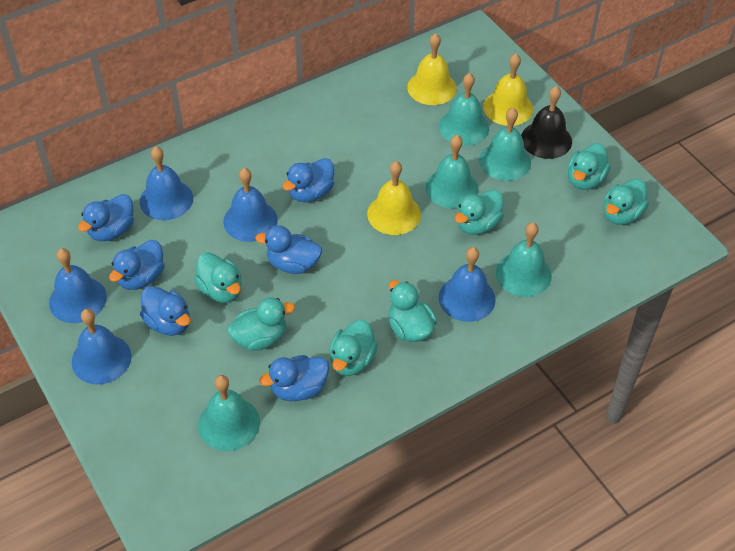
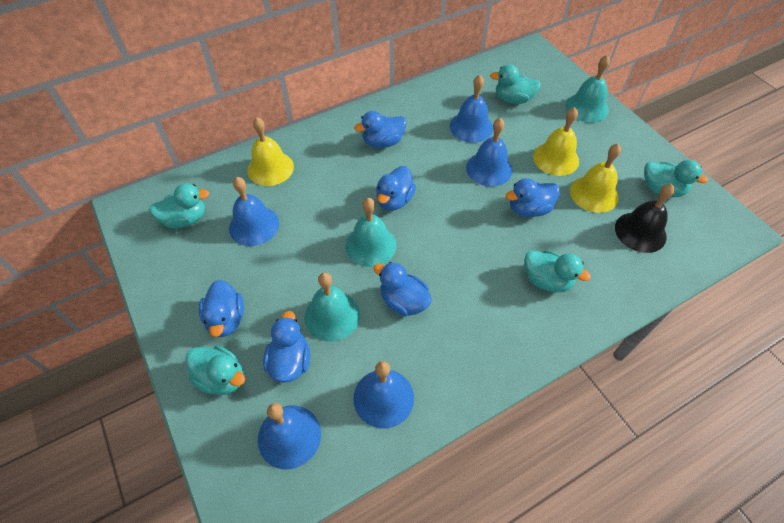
turquoise bell: 5 -> 3
turquoise duck: 7 -> 5

